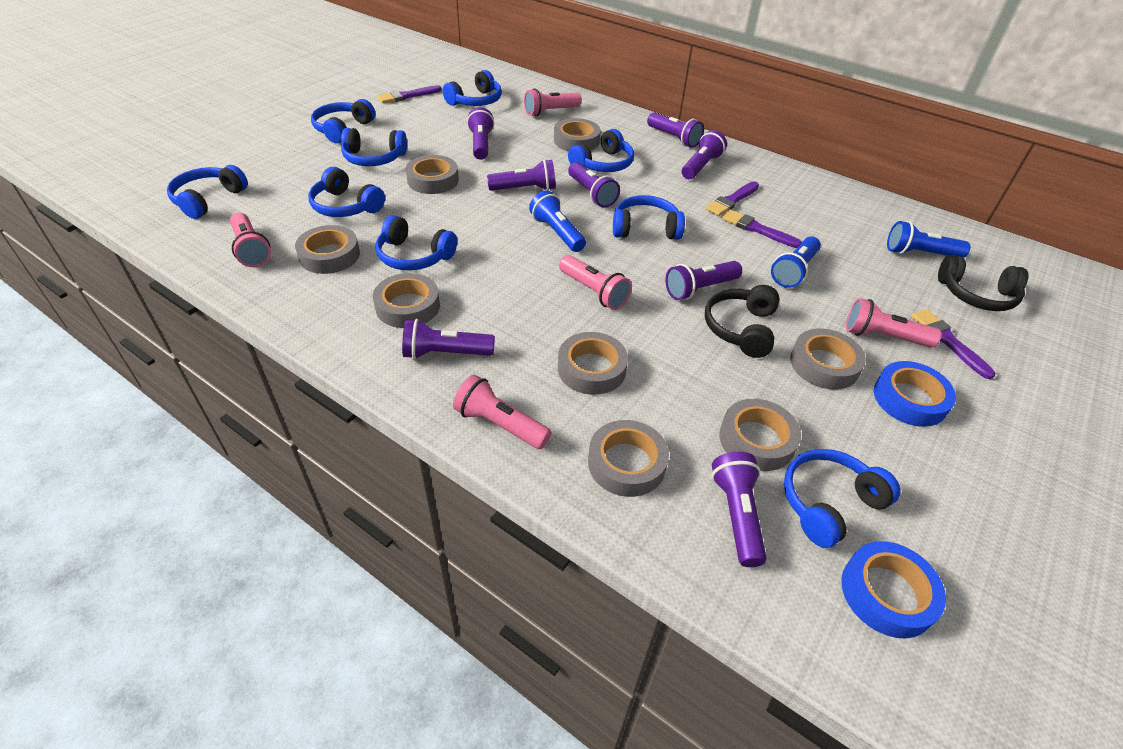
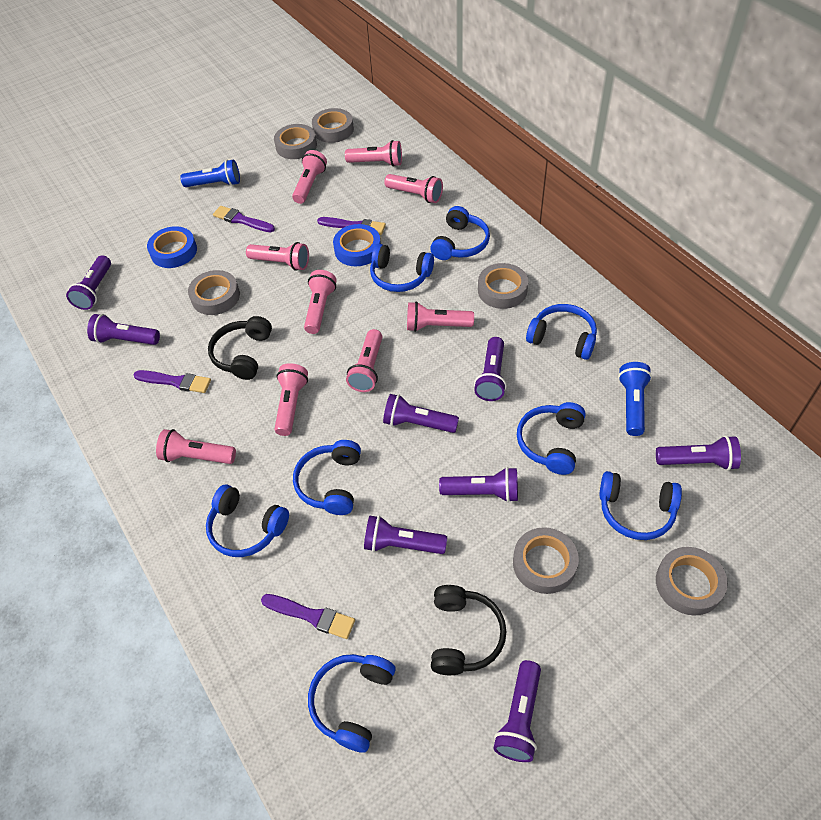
blue flashlight: 3 -> 2
blue headphones: 9 -> 8
grey tape: 8 -> 6
pink flashlight: 5 -> 9

